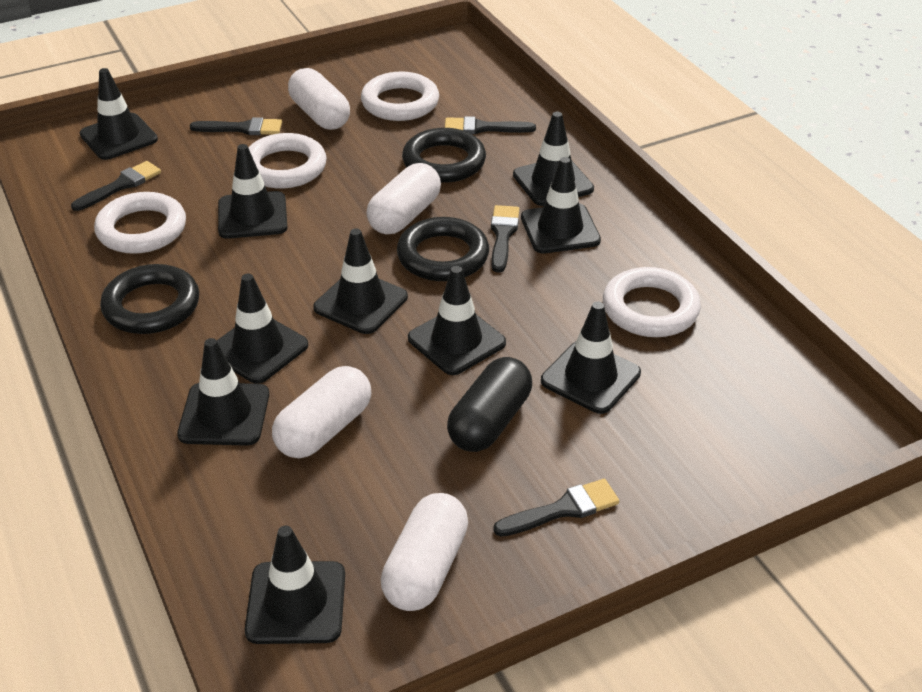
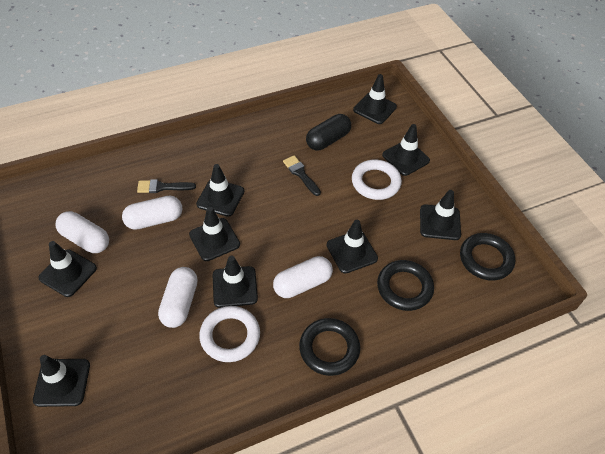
black brush: 5 -> 2
black traffic cone: 10 -> 9
white ring: 4 -> 2

